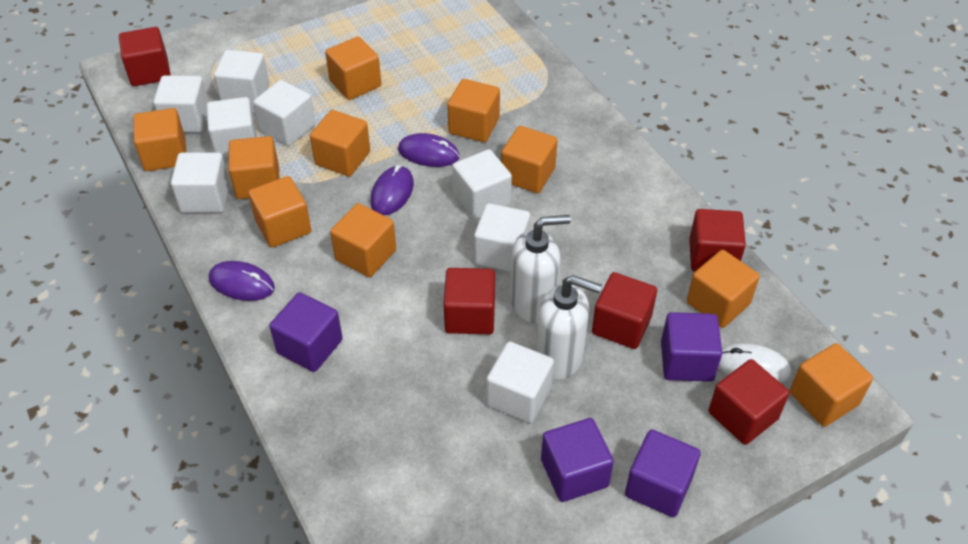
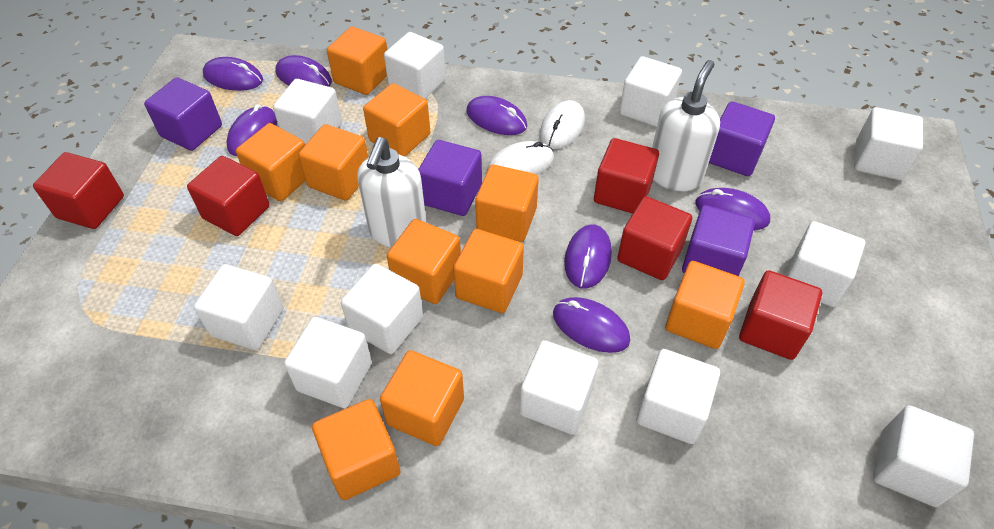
purple mouse: 3 -> 7
white cube: 8 -> 11
white mouse: 1 -> 2

